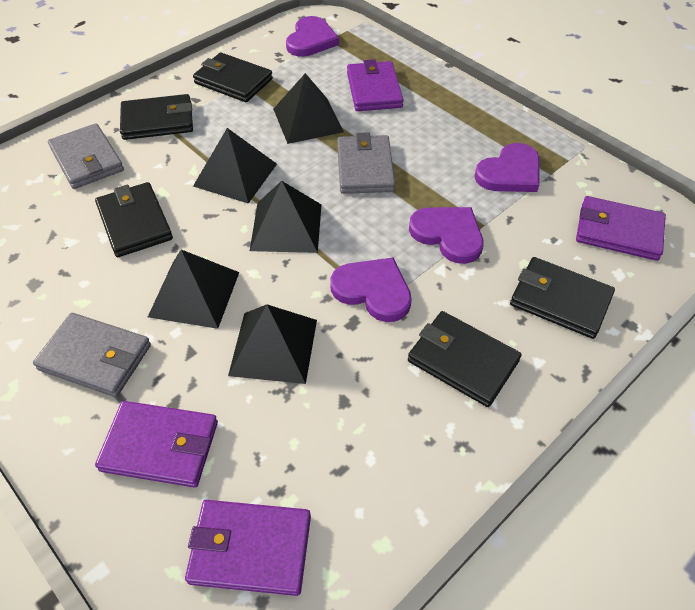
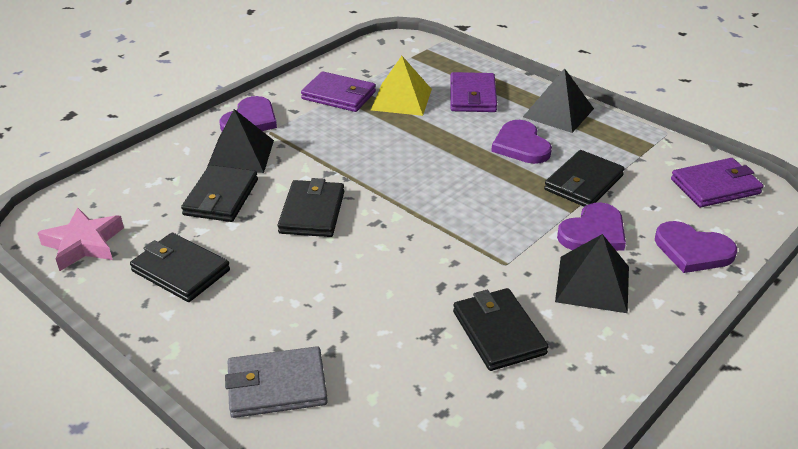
black pyramid: 5 -> 3
grey wallet: 3 -> 1
pink star: 0 -> 1
purple wallet: 4 -> 3
yellow pyramid: 0 -> 1

